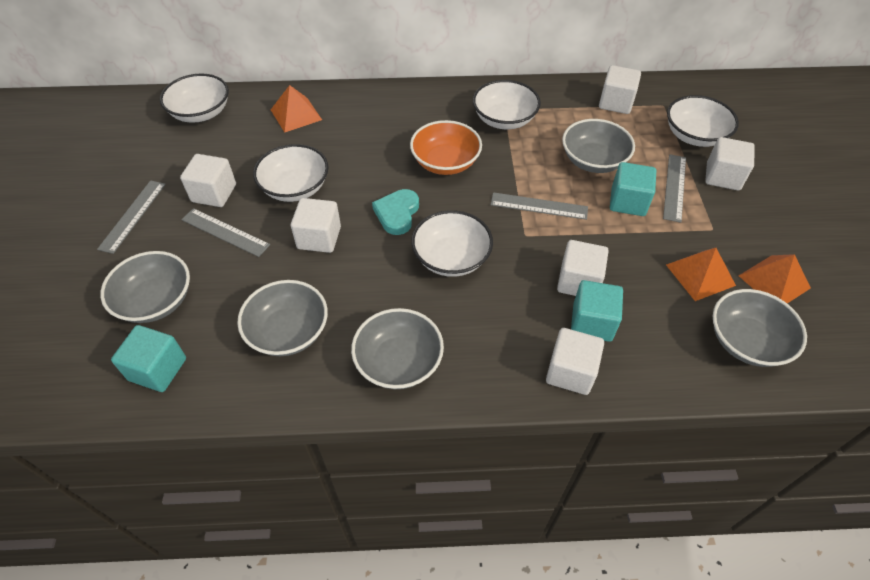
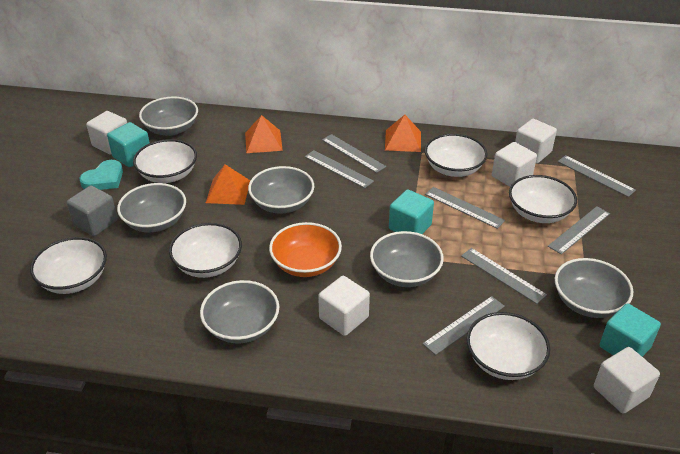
grey bowl: 5 -> 6
grey cube: 0 -> 1
grey ruler: 4 -> 7
white bowl: 5 -> 6
white cube: 6 -> 5

